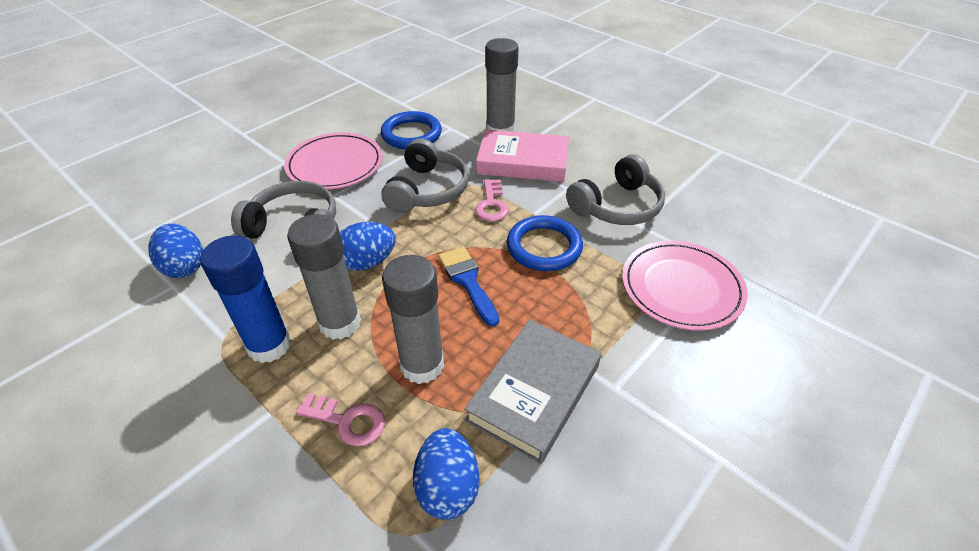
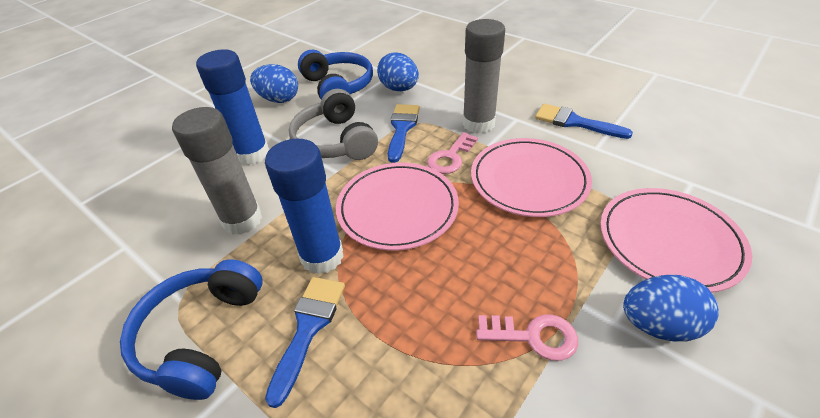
blue brush: 1 -> 3
blue glue stick: 1 -> 2
blue headphones: 0 -> 2
blue ring: 2 -> 0
grey book: 1 -> 0
grey glue stick: 3 -> 2
grey headphones: 3 -> 1
pink book: 1 -> 0
pink plate: 2 -> 3

